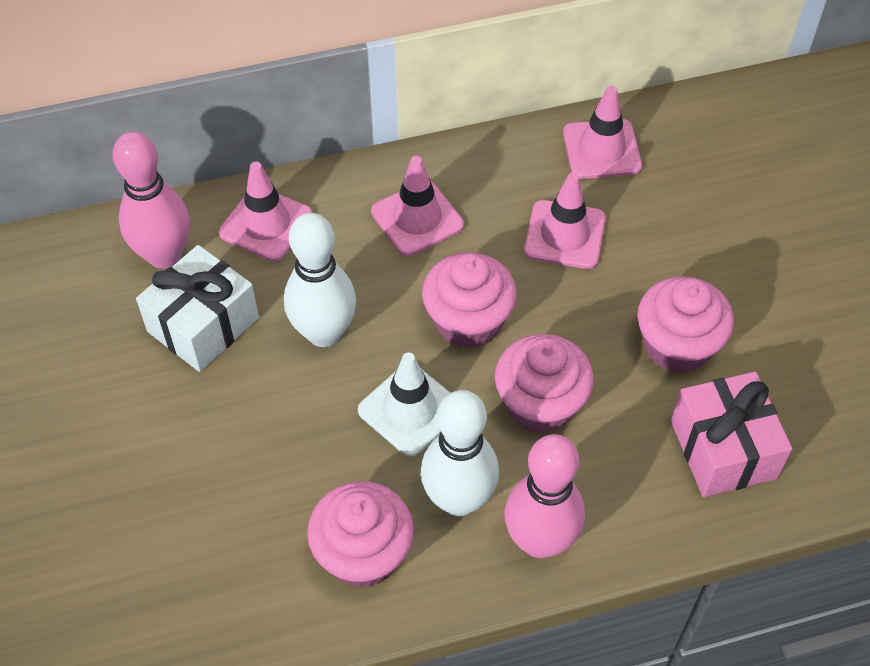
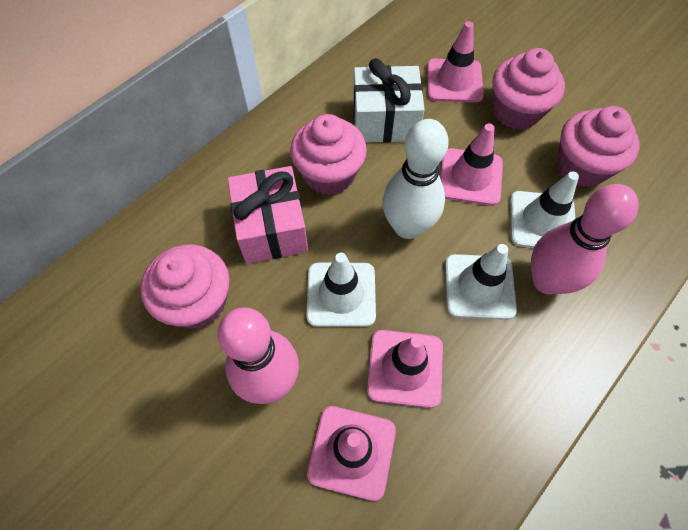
white bowling pin: 2 -> 1
white traffic cone: 1 -> 3

